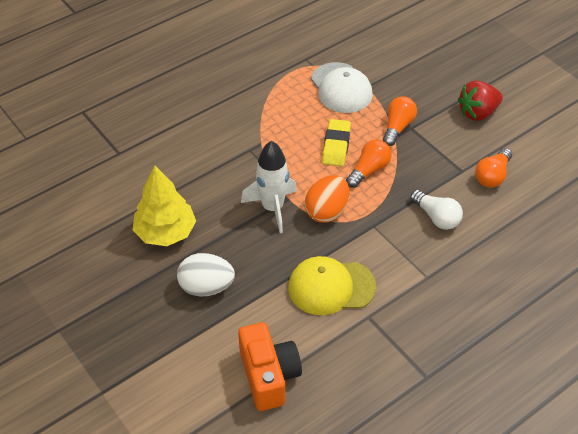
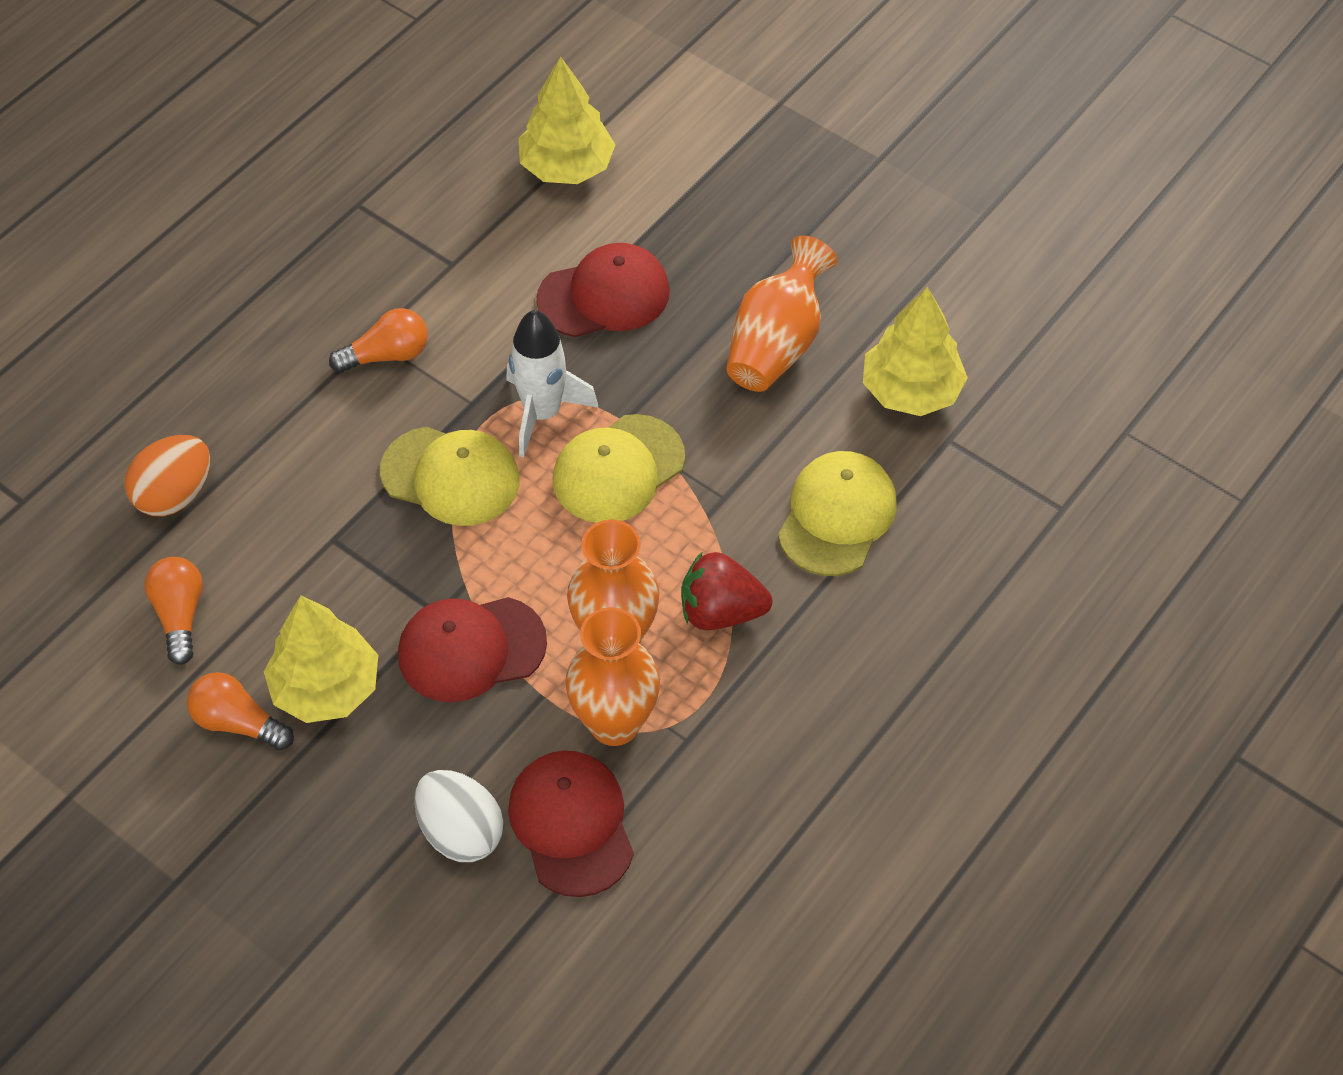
orange camera: 1 -> 0
orange vase: 0 -> 3
red cap: 0 -> 3
white cap: 1 -> 0
white light bulb: 1 -> 0
yellow cap: 1 -> 3
yellow eraser: 1 -> 0
yellow tree: 1 -> 3

